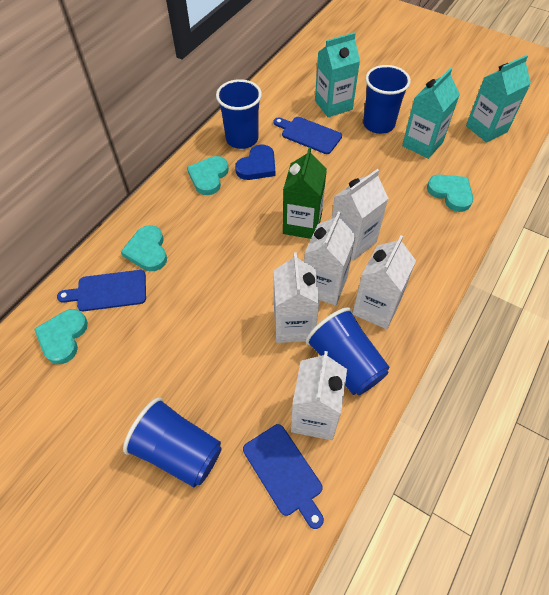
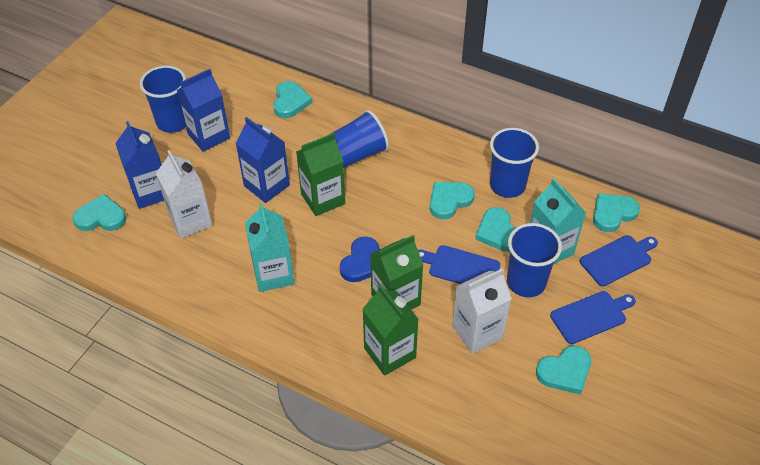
blue carton: 0 -> 3
green carton: 1 -> 3
turquoise carton: 3 -> 2
turquoise heart: 4 -> 6
white carton: 5 -> 2

